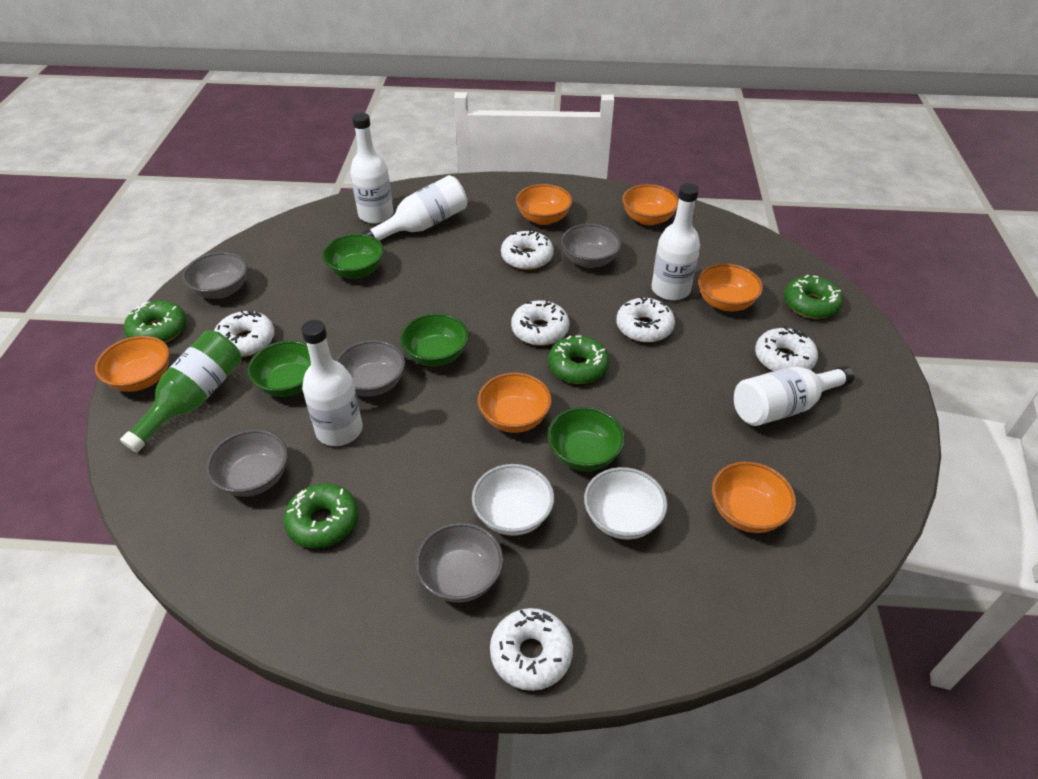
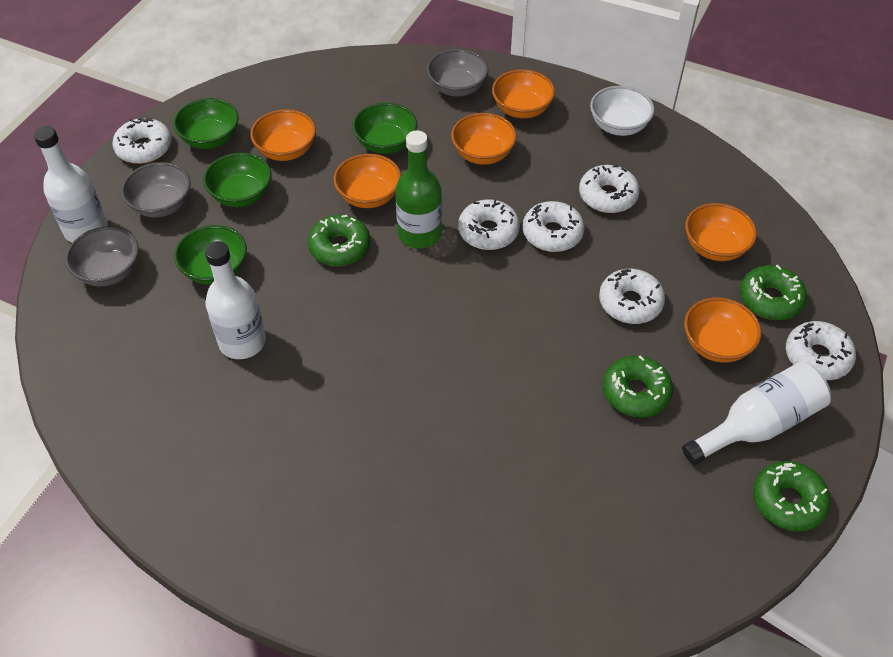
grey bowl: 5 -> 3
white bottle: 5 -> 3
white bowl: 2 -> 1

